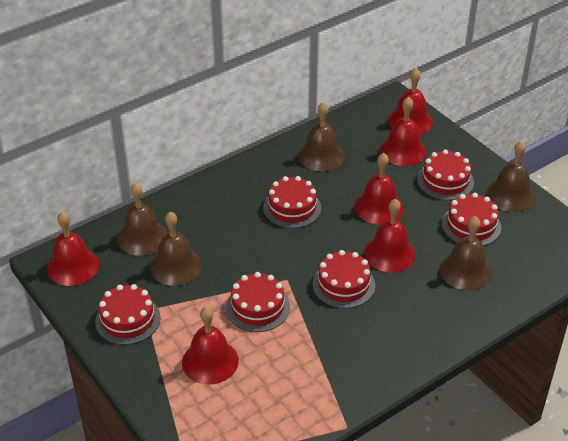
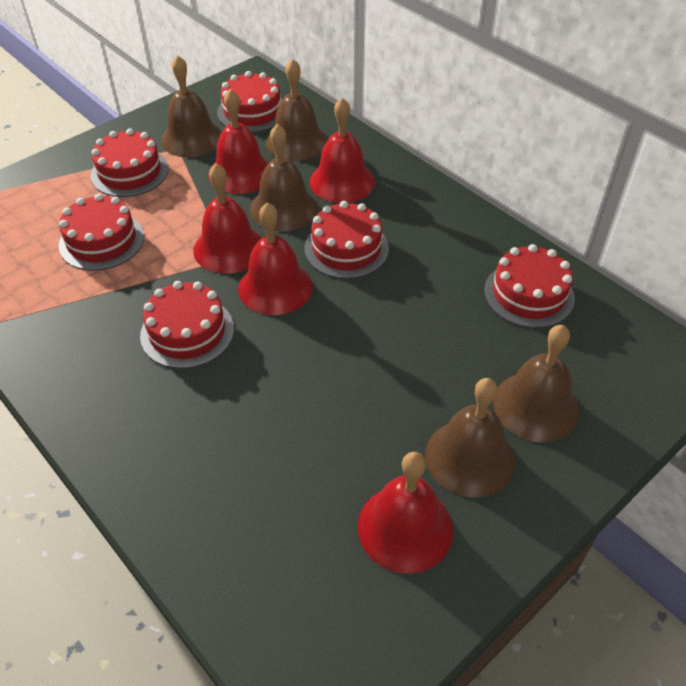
red bell: 6 -> 5

